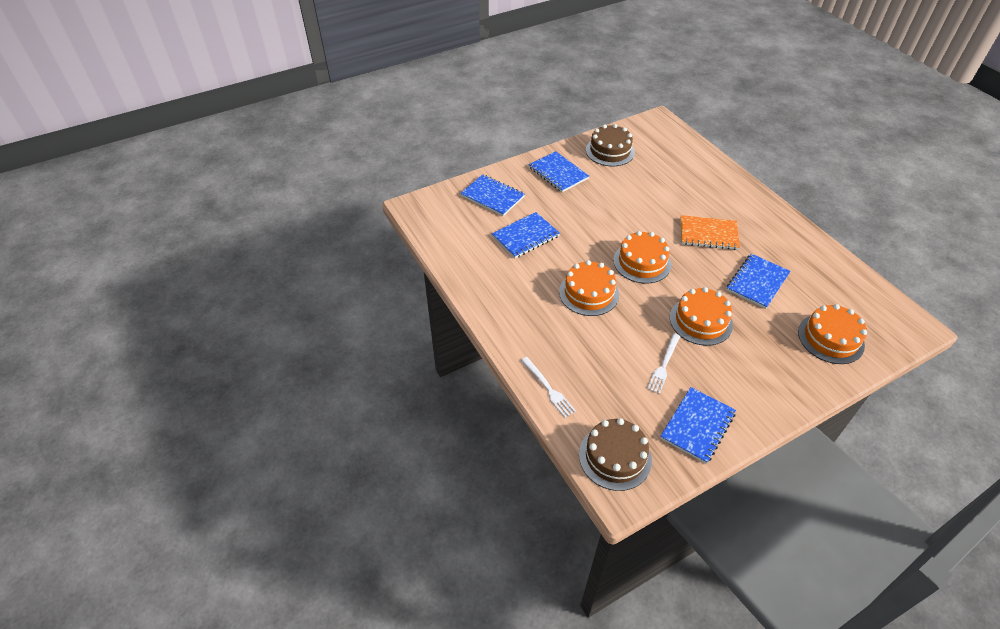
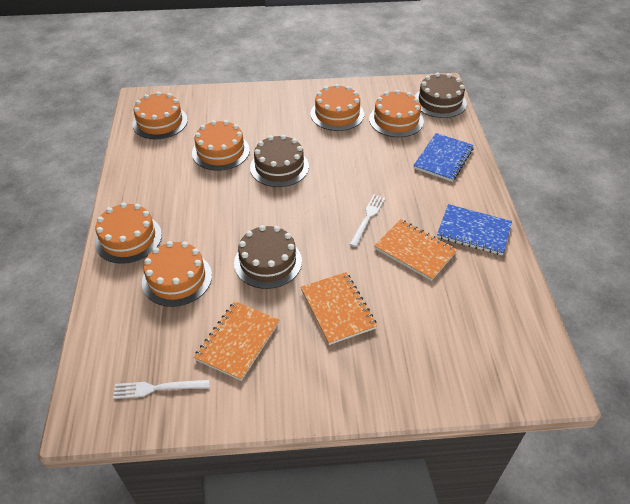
blue notebook: 5 -> 2
brown cake: 2 -> 3
orange cake: 4 -> 6
orange notebook: 1 -> 3

